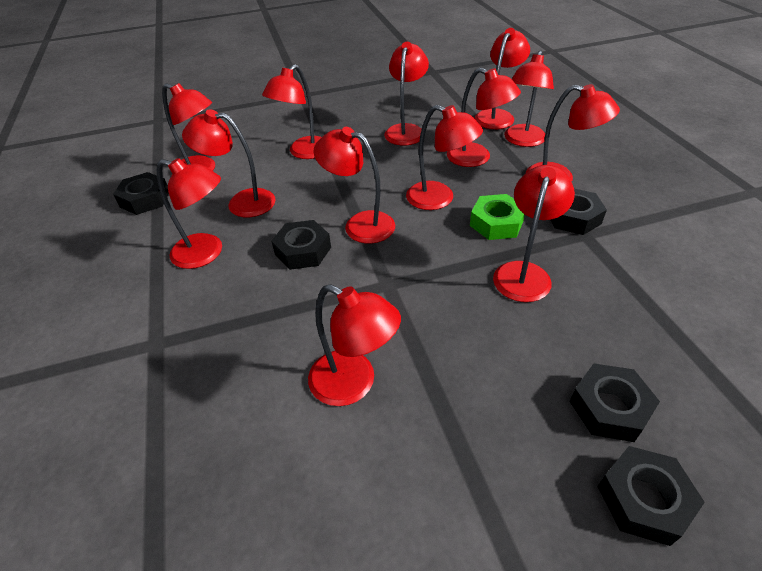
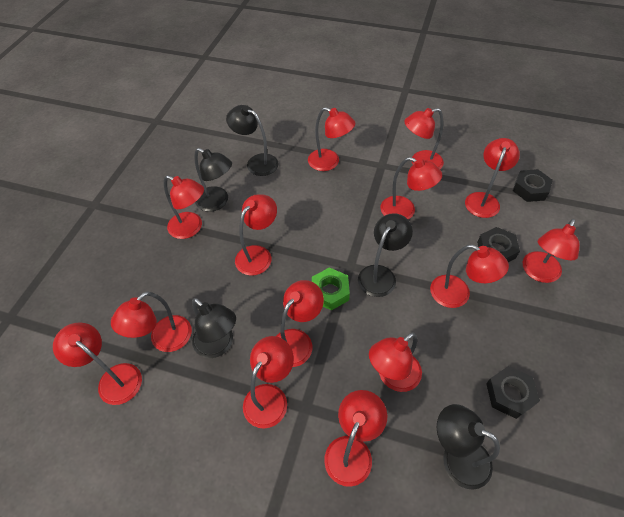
black lamp: 0 -> 5
black nut: 5 -> 3
red lamp: 13 -> 14

